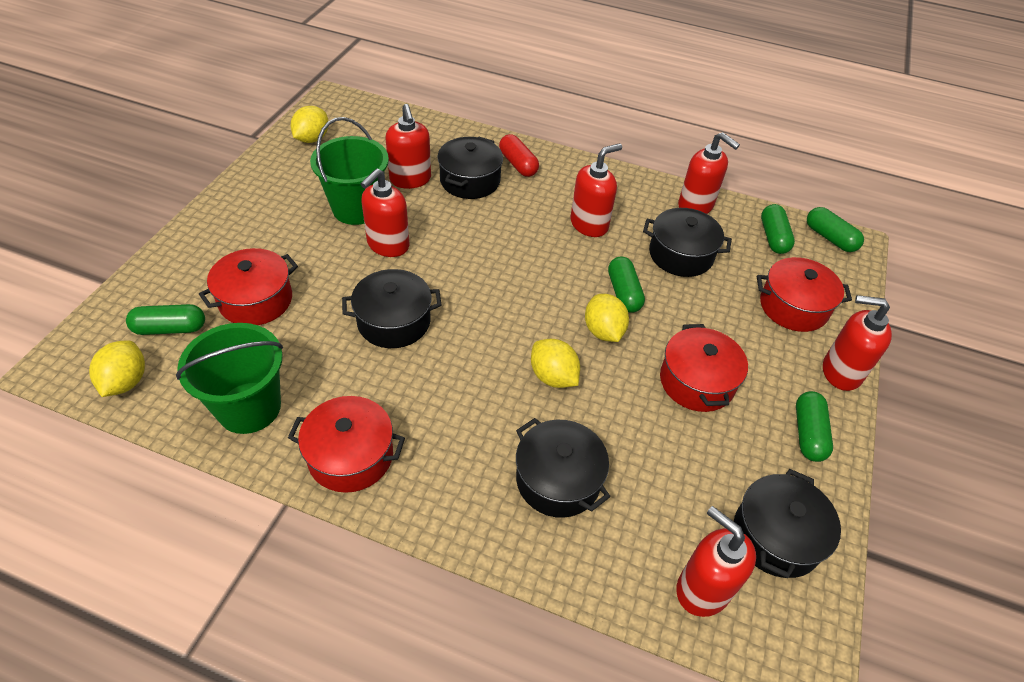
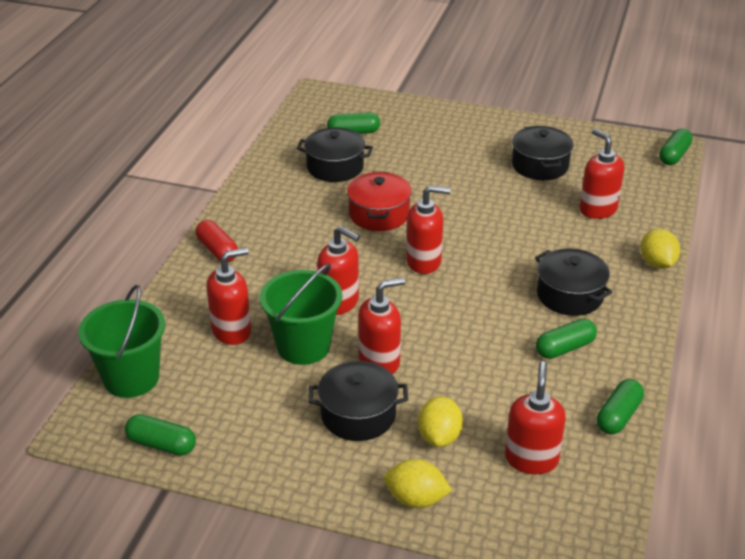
black pot: 5 -> 4
red pot: 4 -> 1
yellow lemon: 4 -> 3

